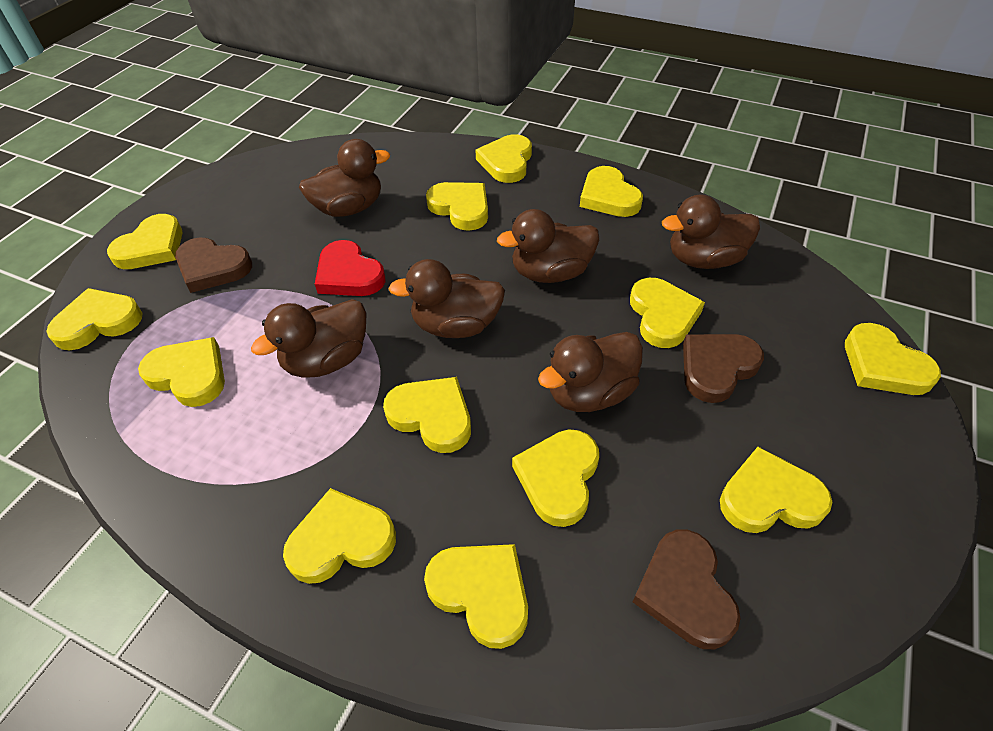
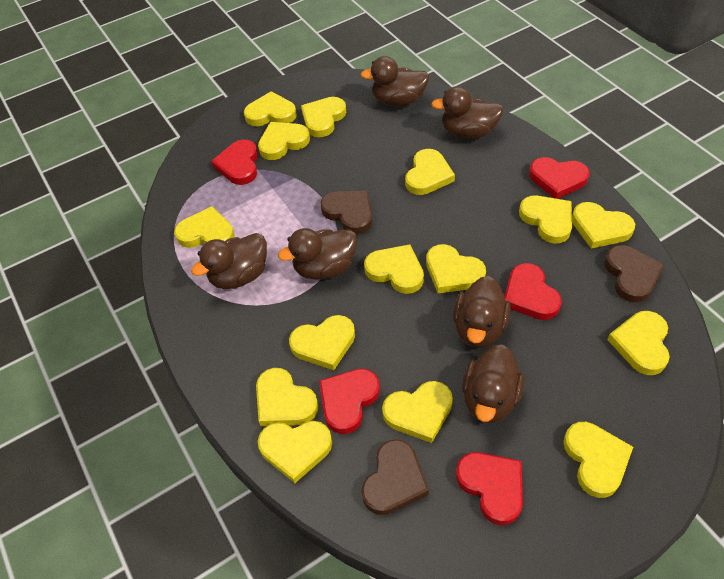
red heart: 1 -> 5
yellow heart: 13 -> 15

